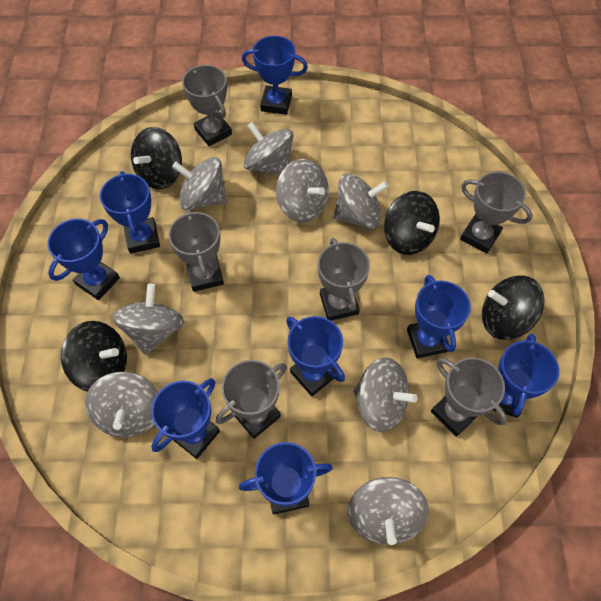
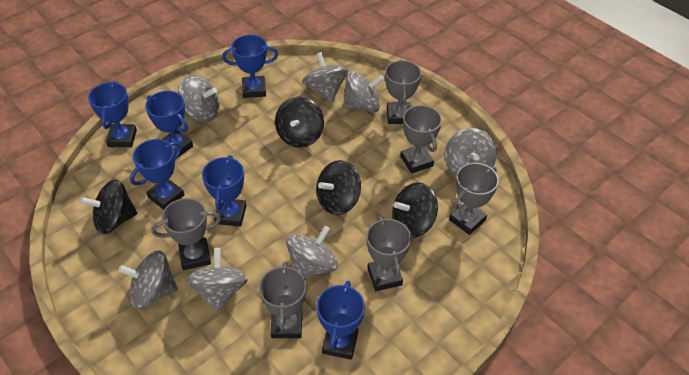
blue trophy: 8 -> 6
grey spinning top: 8 -> 7

